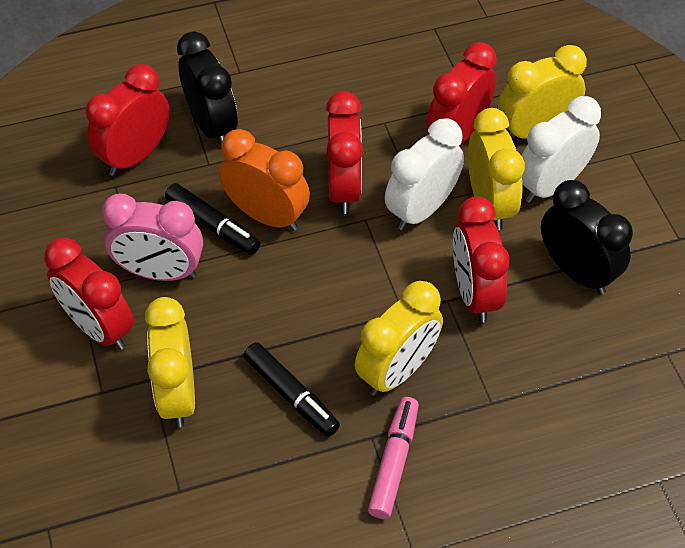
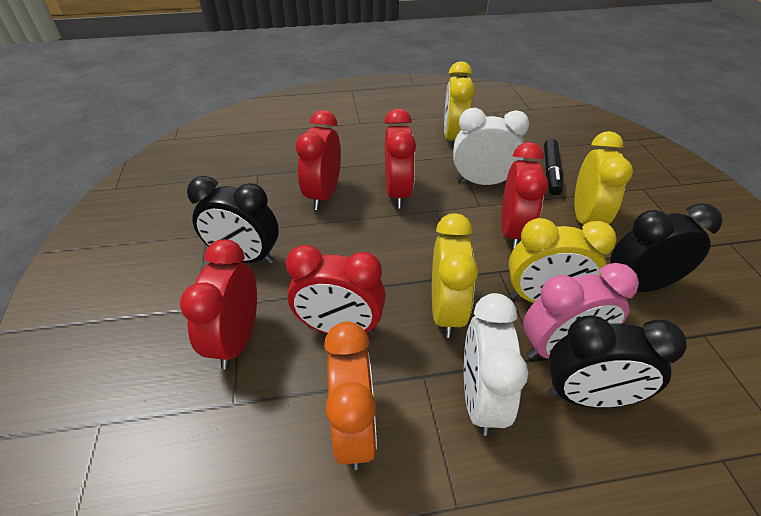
black clock: 2 -> 3
black marker: 2 -> 1
pink marker: 1 -> 0

